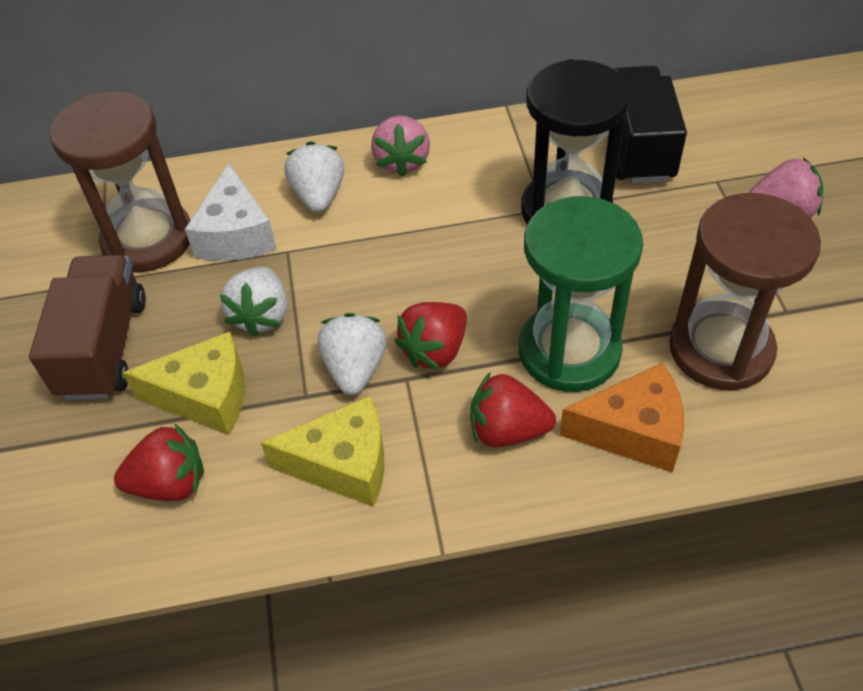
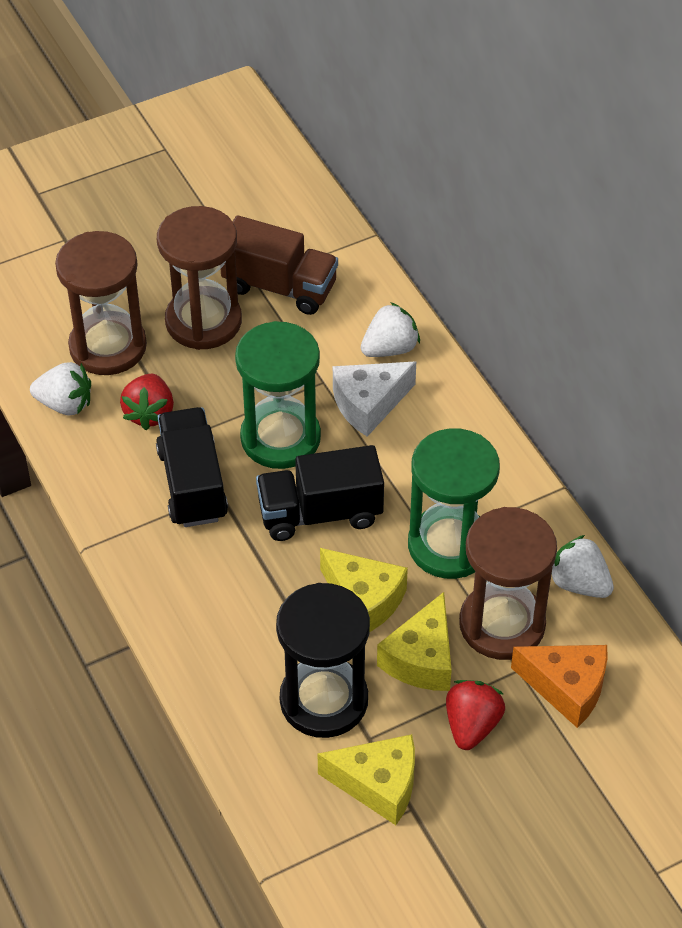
black truck: 1 -> 2
brown hourglass: 2 -> 3
green hourglass: 1 -> 2
pink strawberry: 2 -> 0
red strawberry: 3 -> 2
yellow cheese: 2 -> 3

